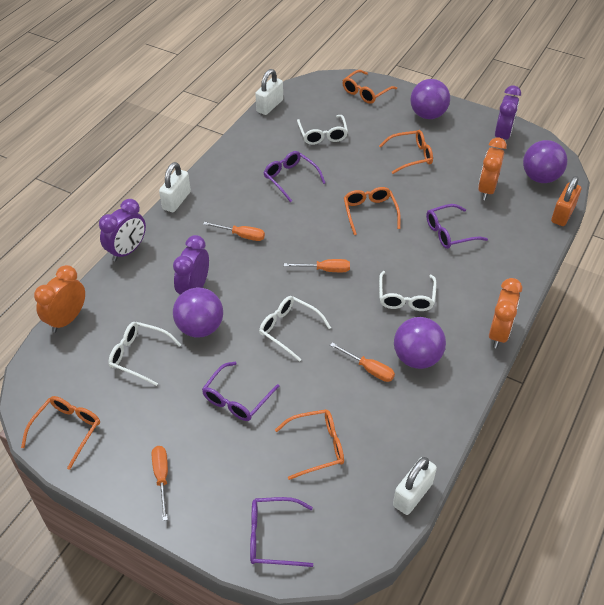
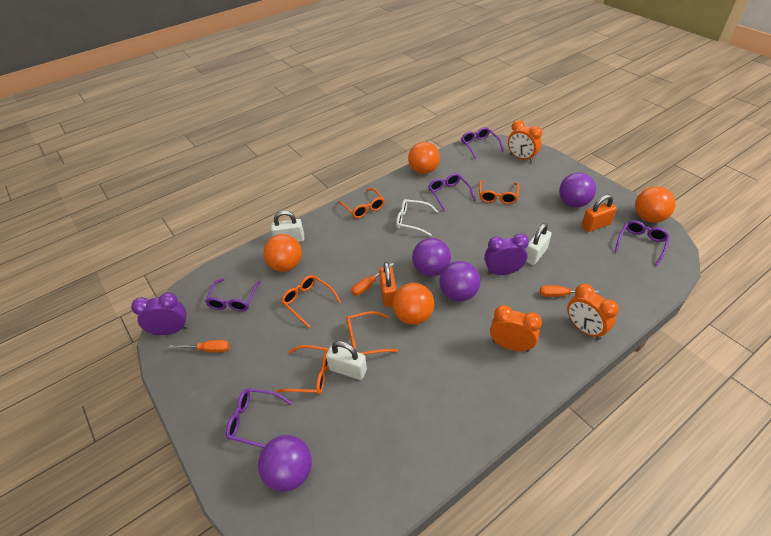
orange ball: 0 -> 4
orange padlock: 1 -> 2
orange screwdriver: 4 -> 3
purple clock: 3 -> 2
purple glasses: 4 -> 5
white glasses: 4 -> 1

